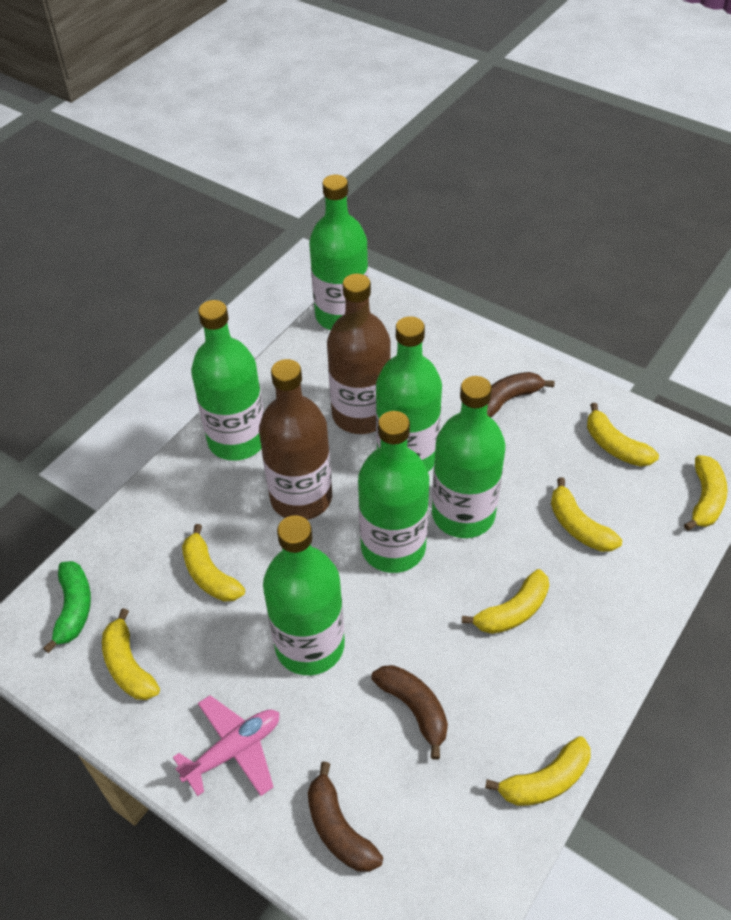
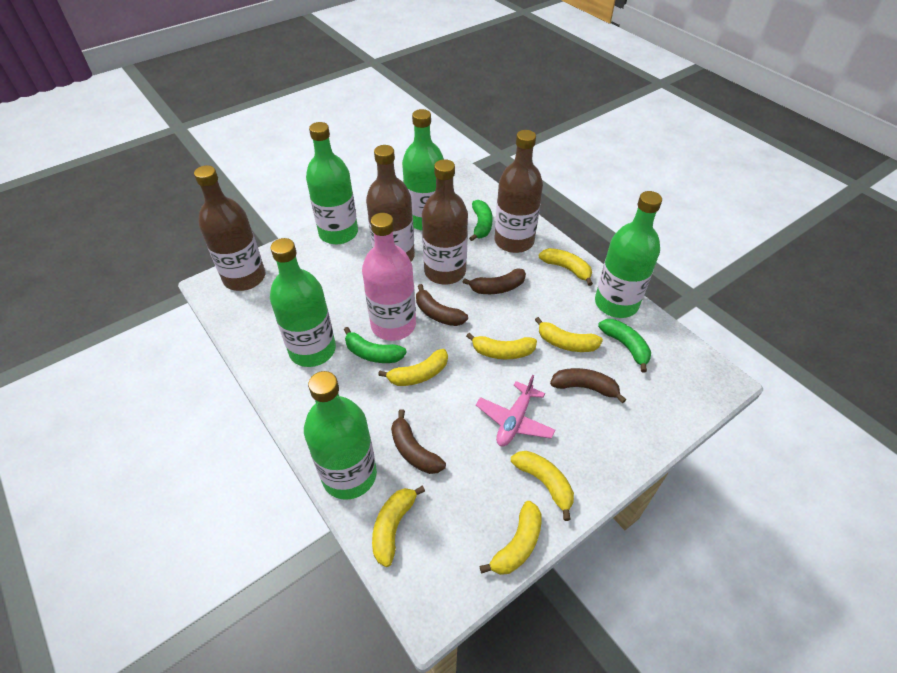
brown banana: 3 -> 4
brown bottle: 2 -> 4
green banana: 1 -> 3
green bottle: 6 -> 5
pink bottle: 0 -> 1

